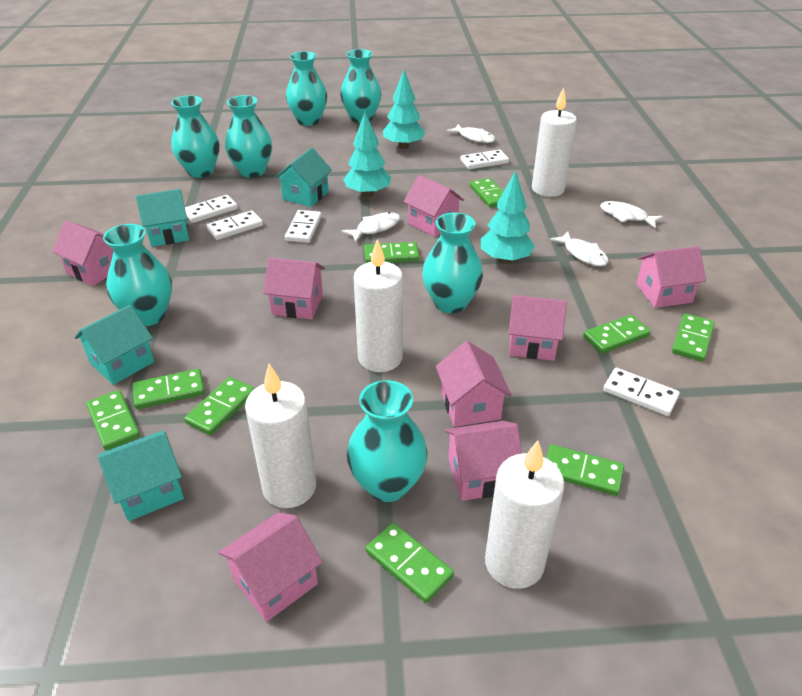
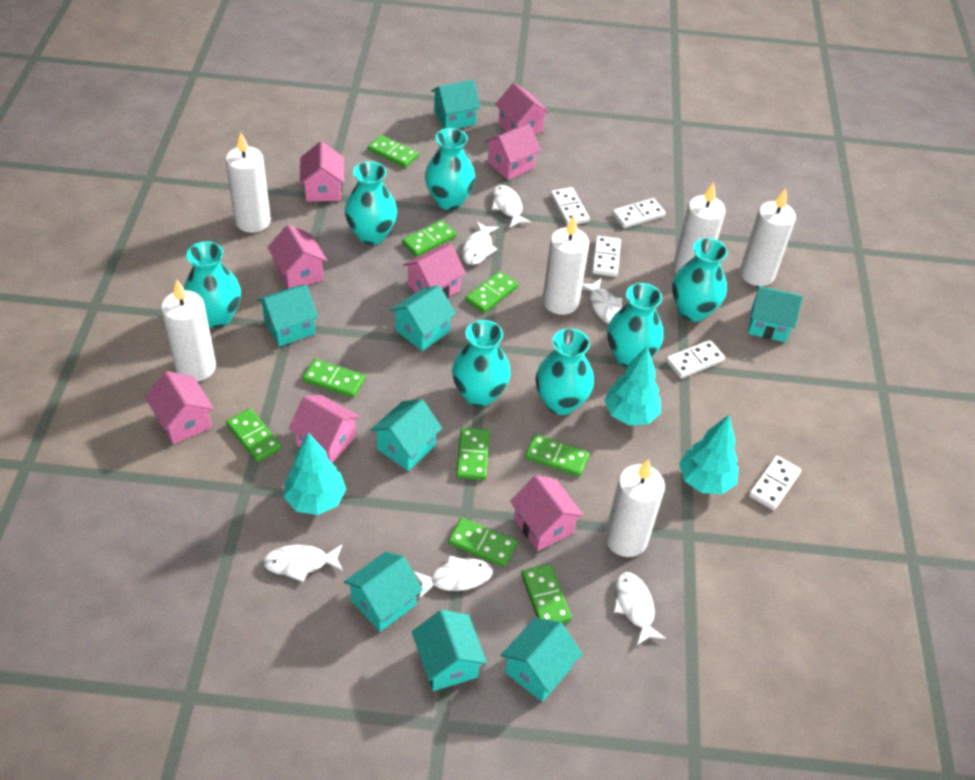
turquoise house: 4 -> 8
white candle: 4 -> 6
white fish: 4 -> 6

